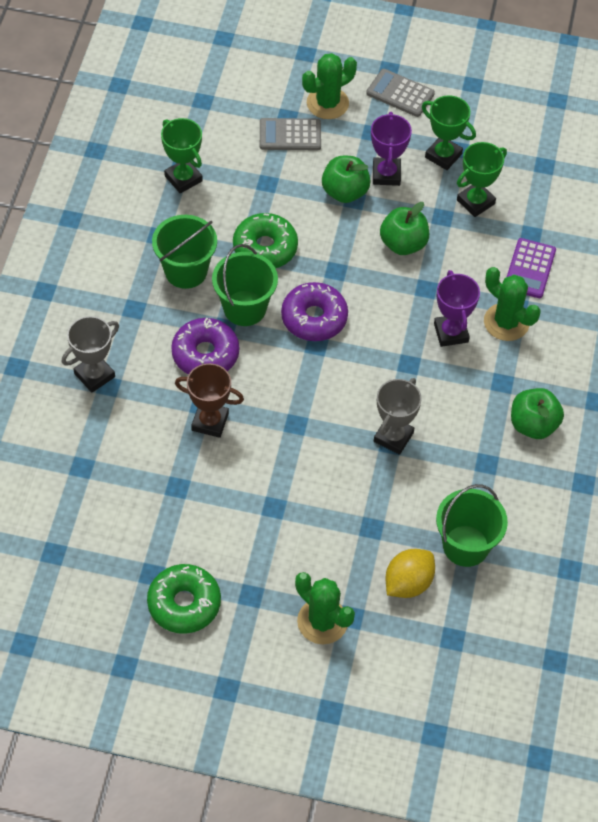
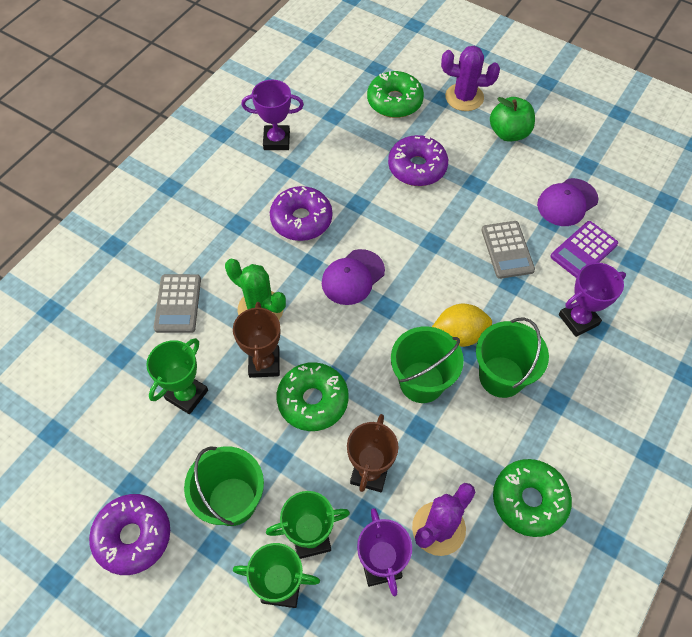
brown trophy: 1 -> 2
green apple: 3 -> 1
green cactus: 3 -> 1
green donut: 2 -> 3
grey trophy: 2 -> 0
purple cactus: 0 -> 2
purple cap: 0 -> 2
purple donut: 2 -> 3
purple trophy: 2 -> 3

